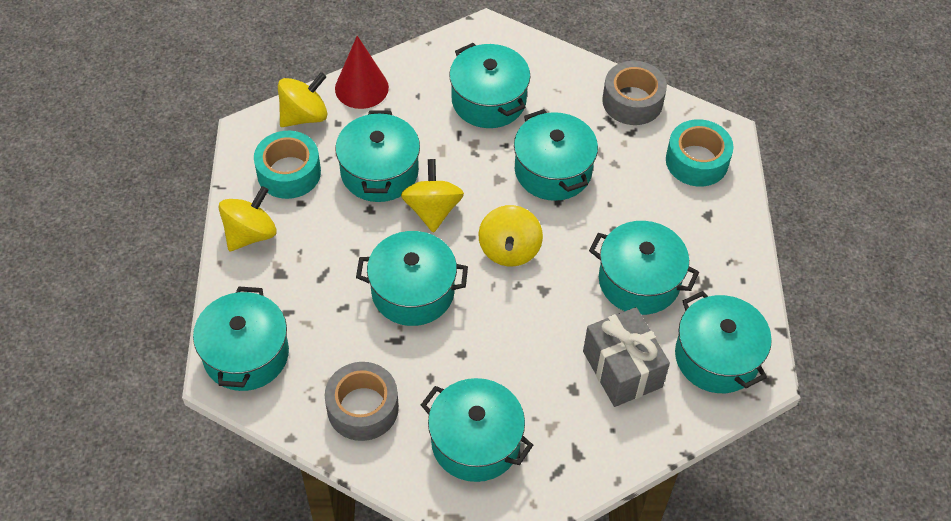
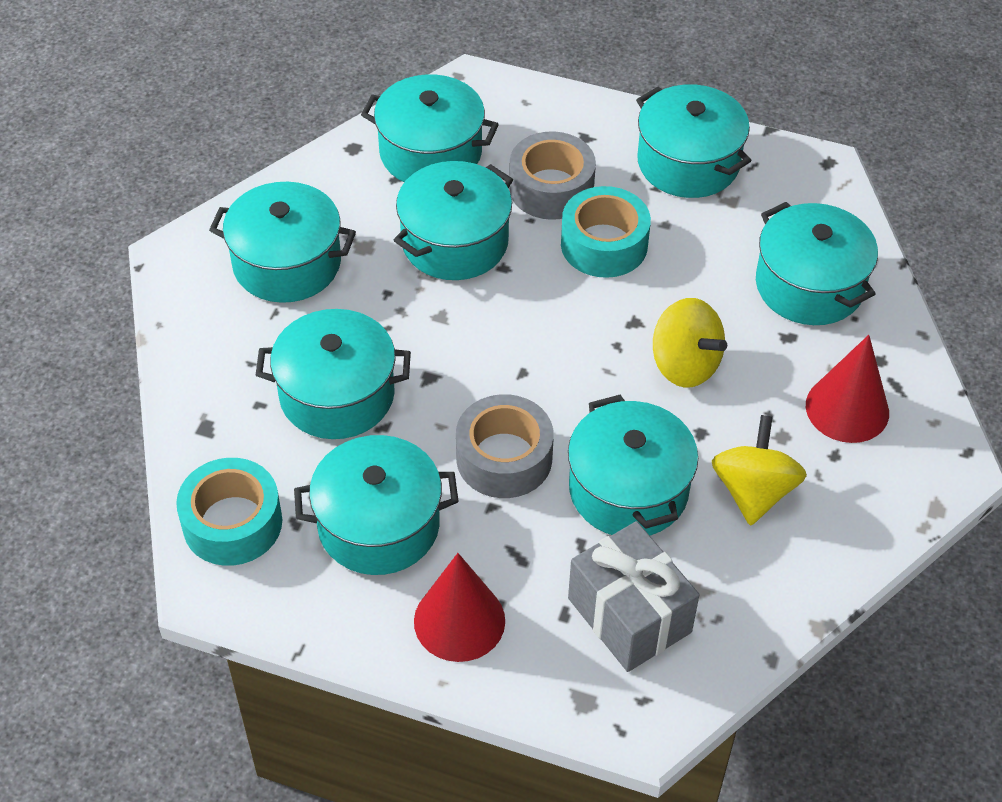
red cone: 1 -> 2
yellow spinning top: 4 -> 2

